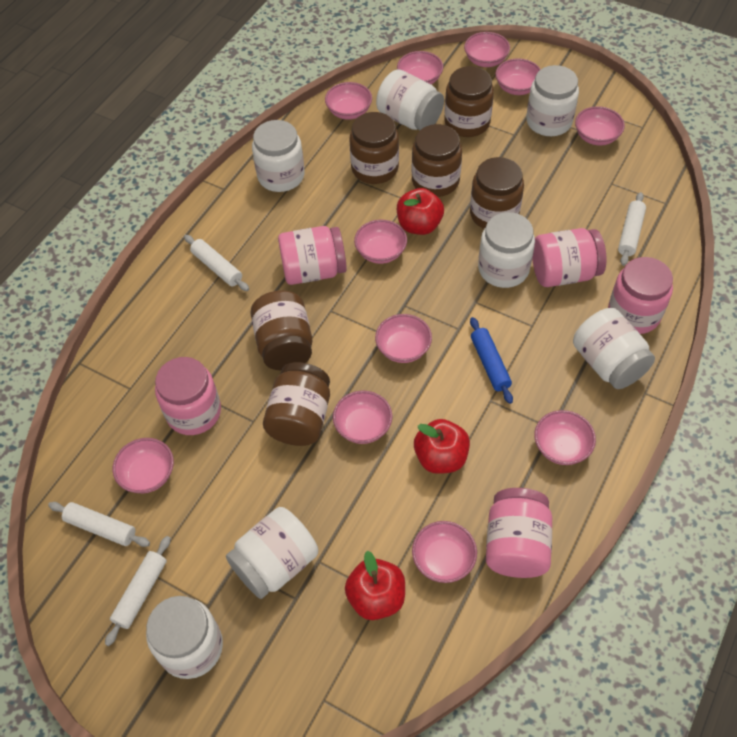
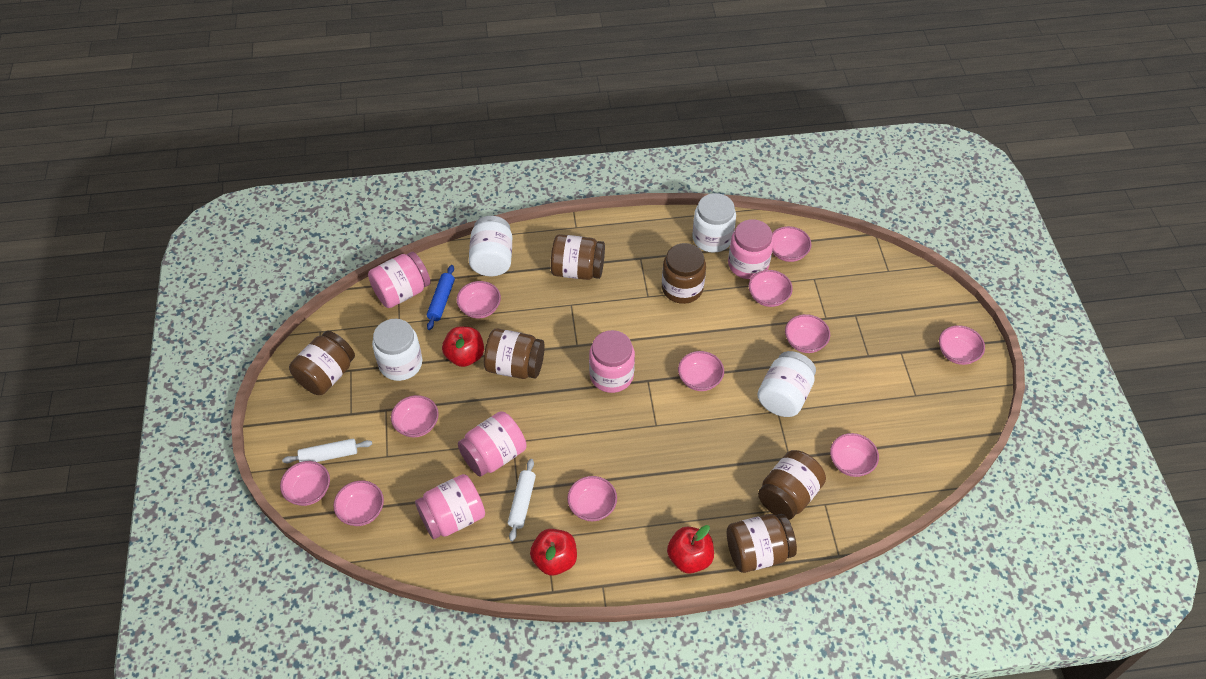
white jar: 7 -> 4
white rolling pin: 4 -> 2

